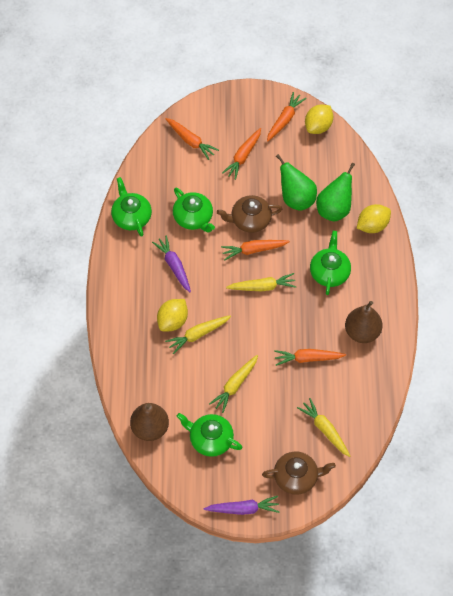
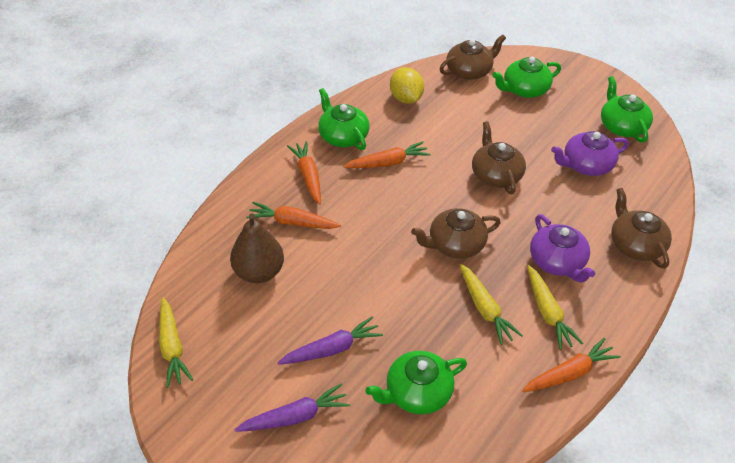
brown pear: 2 -> 1
brown teapot: 2 -> 4
green pear: 2 -> 0
orange carrot: 5 -> 4
purple teapot: 0 -> 2
yellow carrot: 4 -> 3
yellow lemon: 3 -> 1

